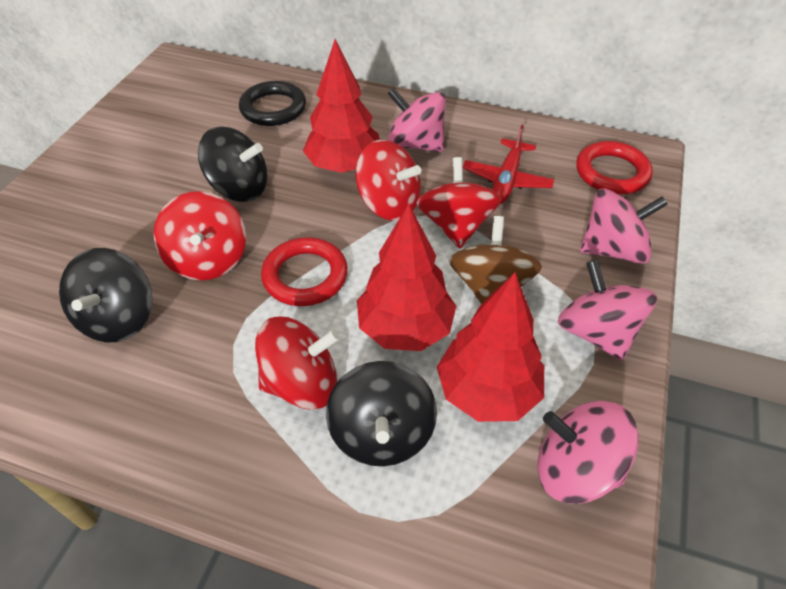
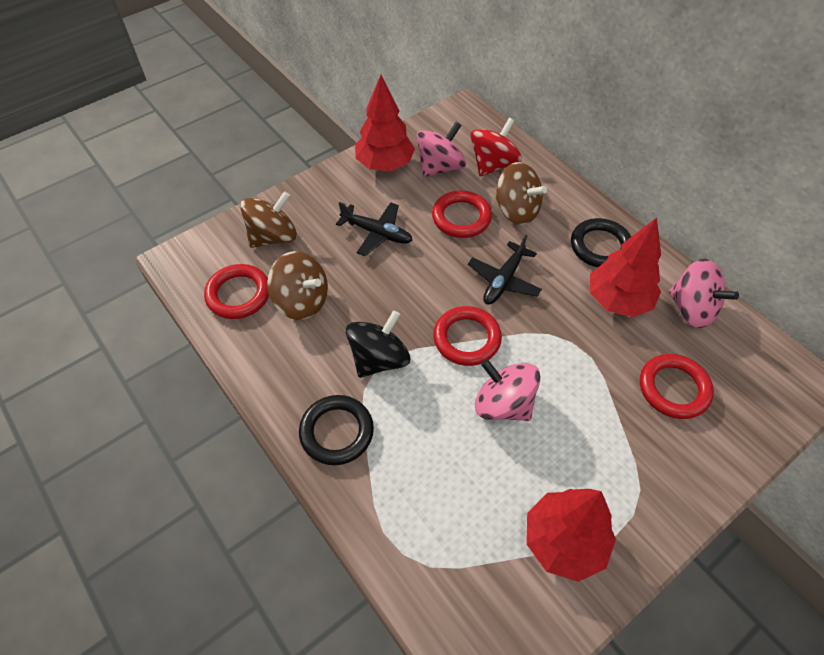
black plane: 0 -> 2
black ring: 1 -> 2
black spinning top: 3 -> 1
brown spinning top: 1 -> 3
pink spinning top: 4 -> 3
red plane: 1 -> 0
red ring: 2 -> 4
red spinning top: 4 -> 1

